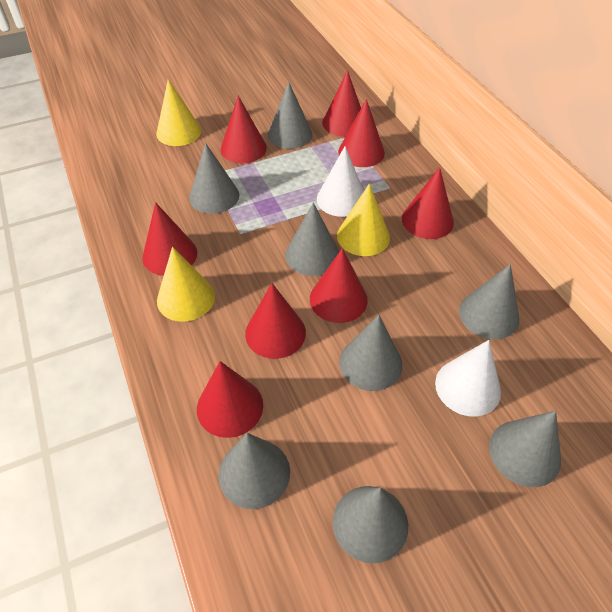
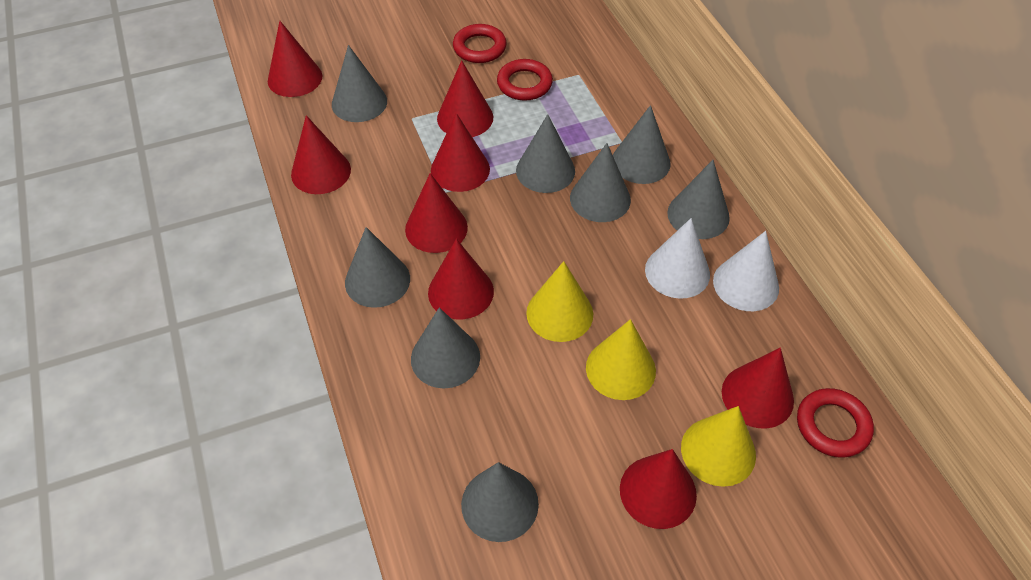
red ring: 0 -> 3

